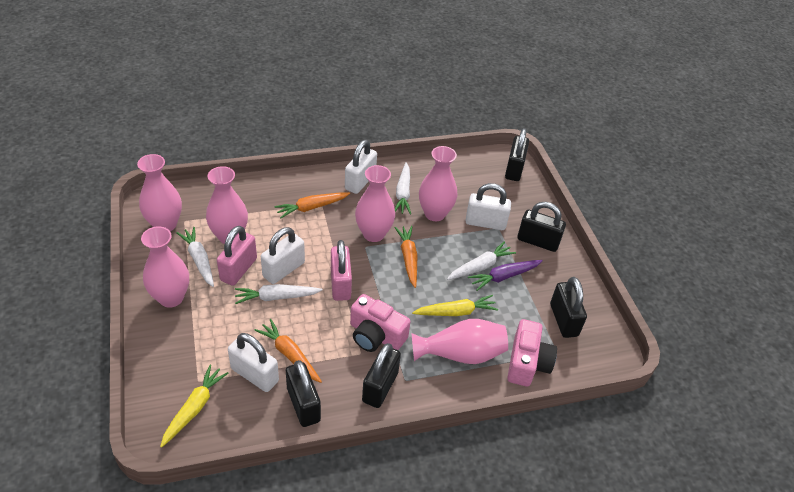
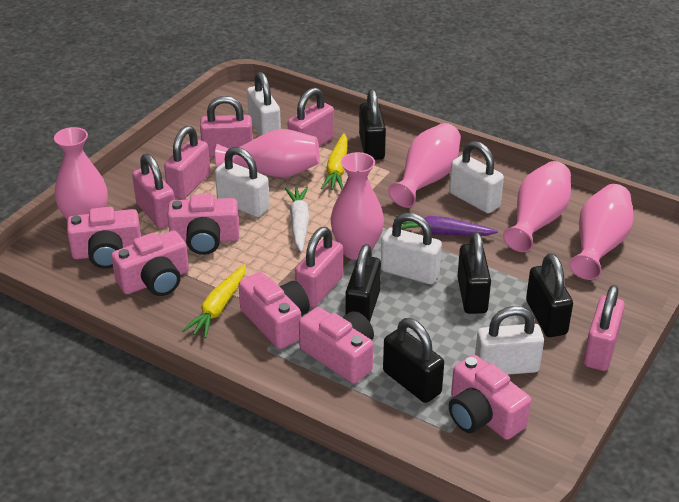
orange carrot: 3 -> 0
pink camera: 2 -> 6
pink padlock: 2 -> 6
white carrot: 4 -> 1
white padlock: 4 -> 5

